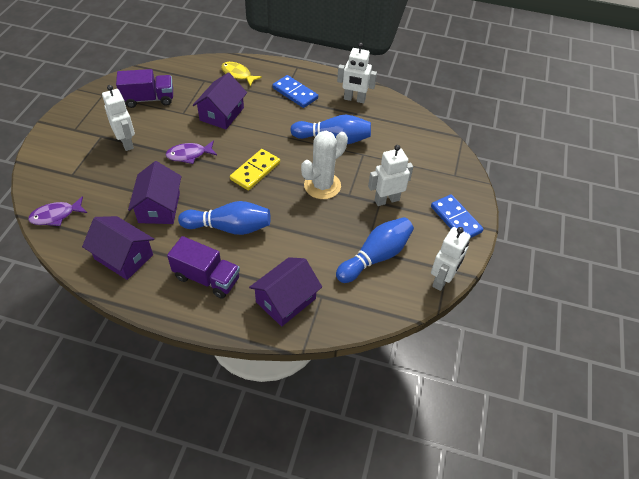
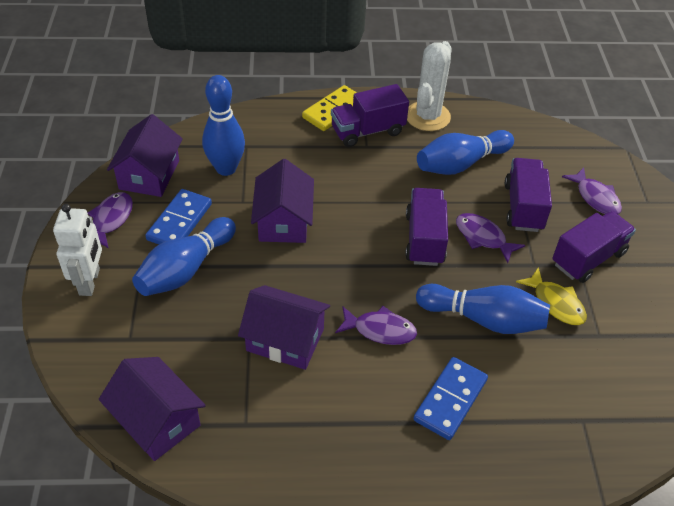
blue bowling pin: 3 -> 4
purple fish: 2 -> 4
purple truck: 2 -> 4
white robot: 4 -> 1

